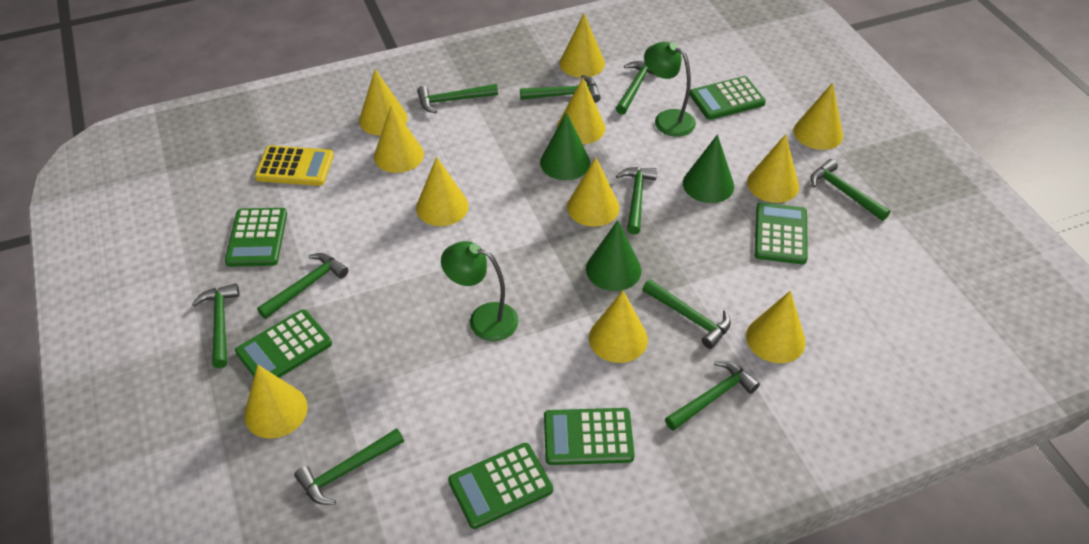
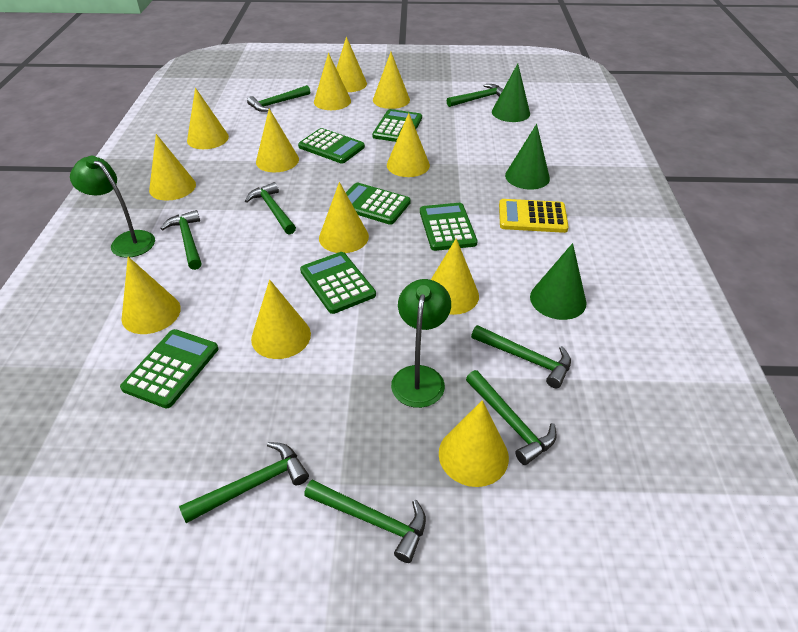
green hammer: 10 -> 8
yellow cone: 11 -> 12

